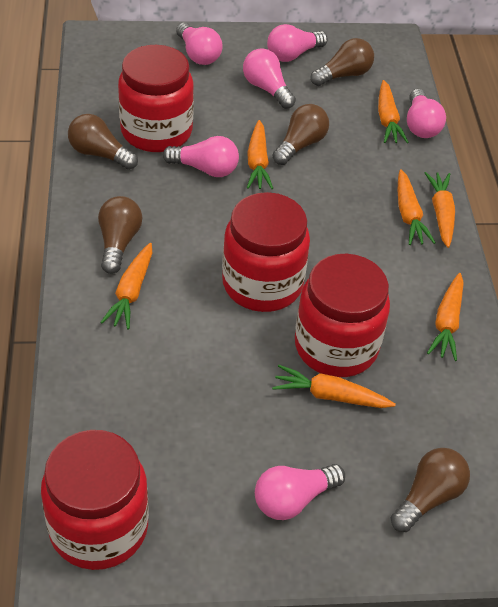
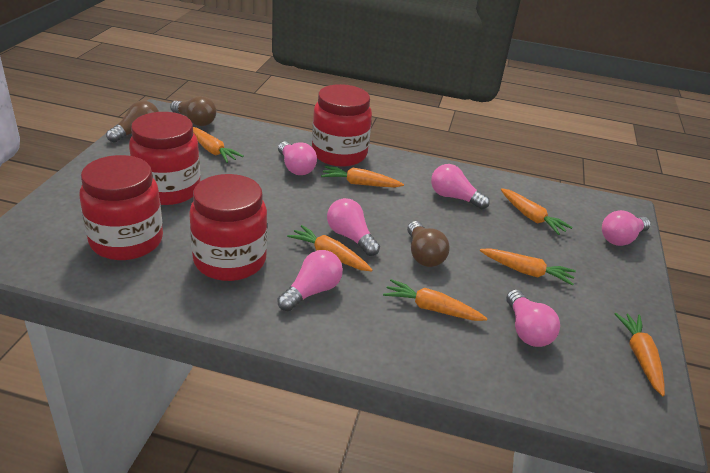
brown light bulb: 5 -> 3

